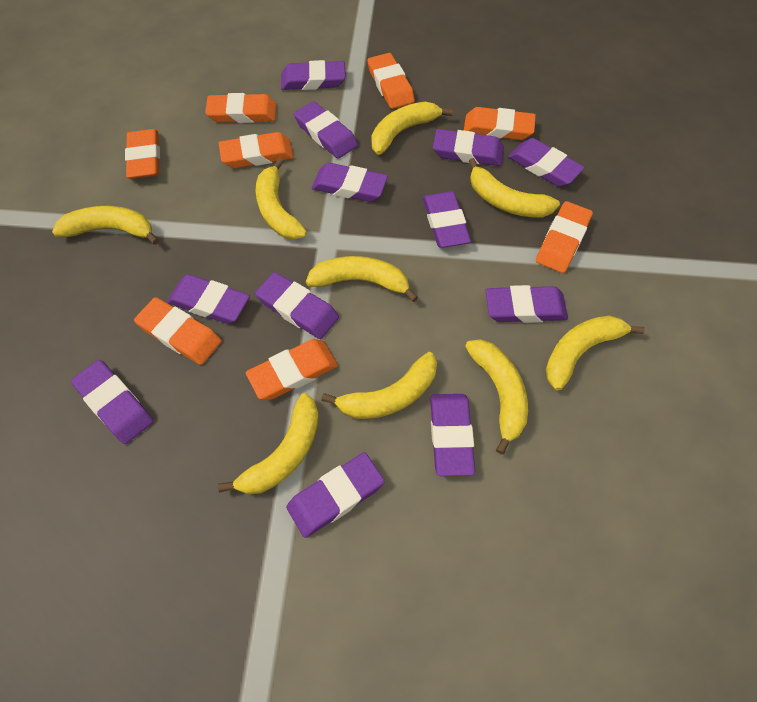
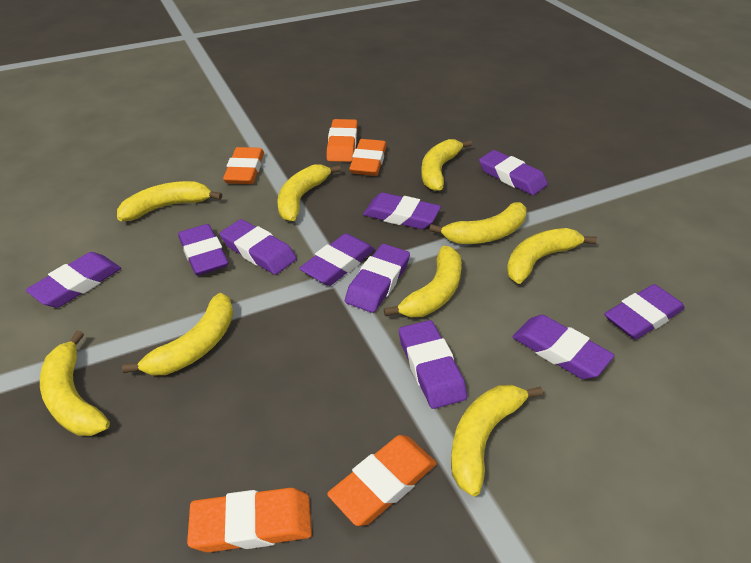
orange eraser: 8 -> 5
purple eraser: 12 -> 10

